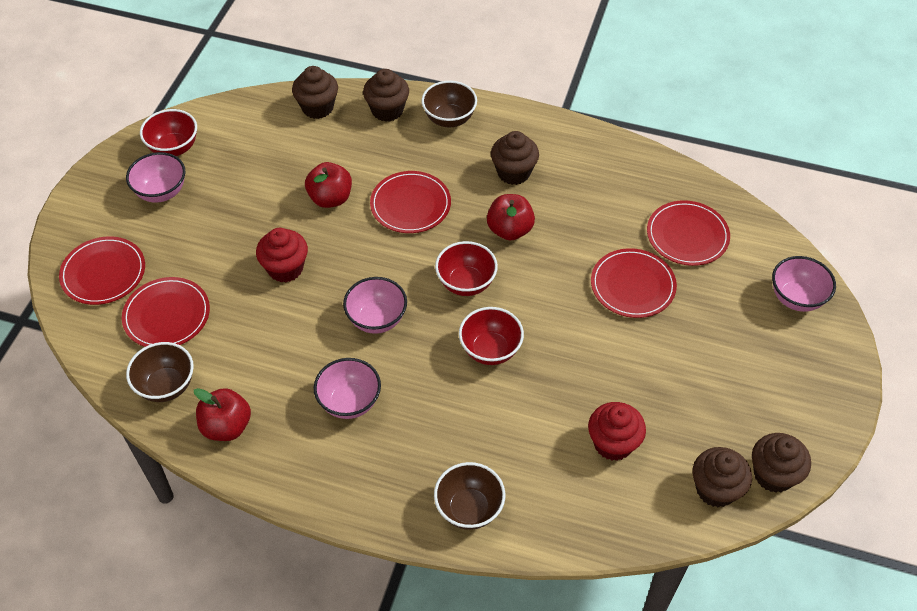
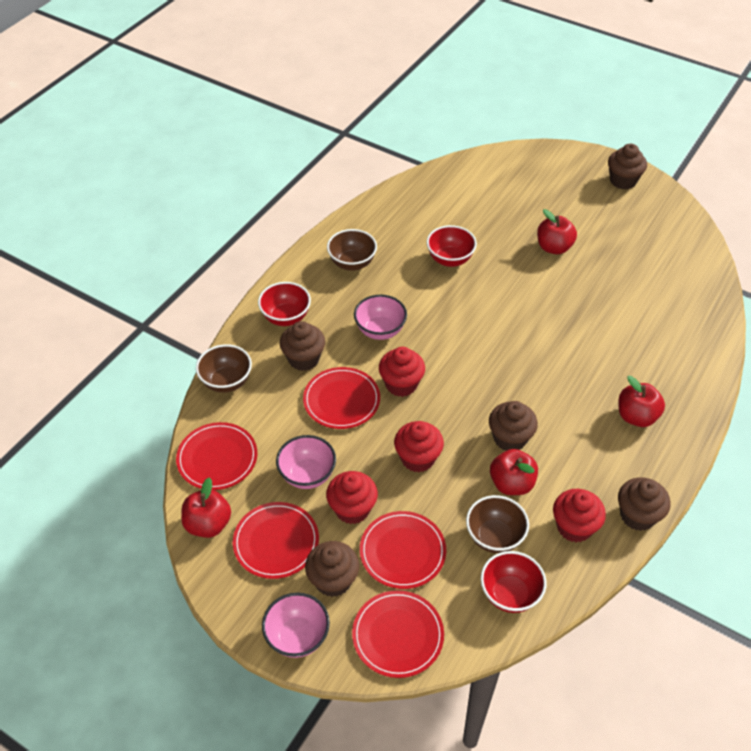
pink bowl: 4 -> 3
red apple: 3 -> 4
red cupcake: 2 -> 4

